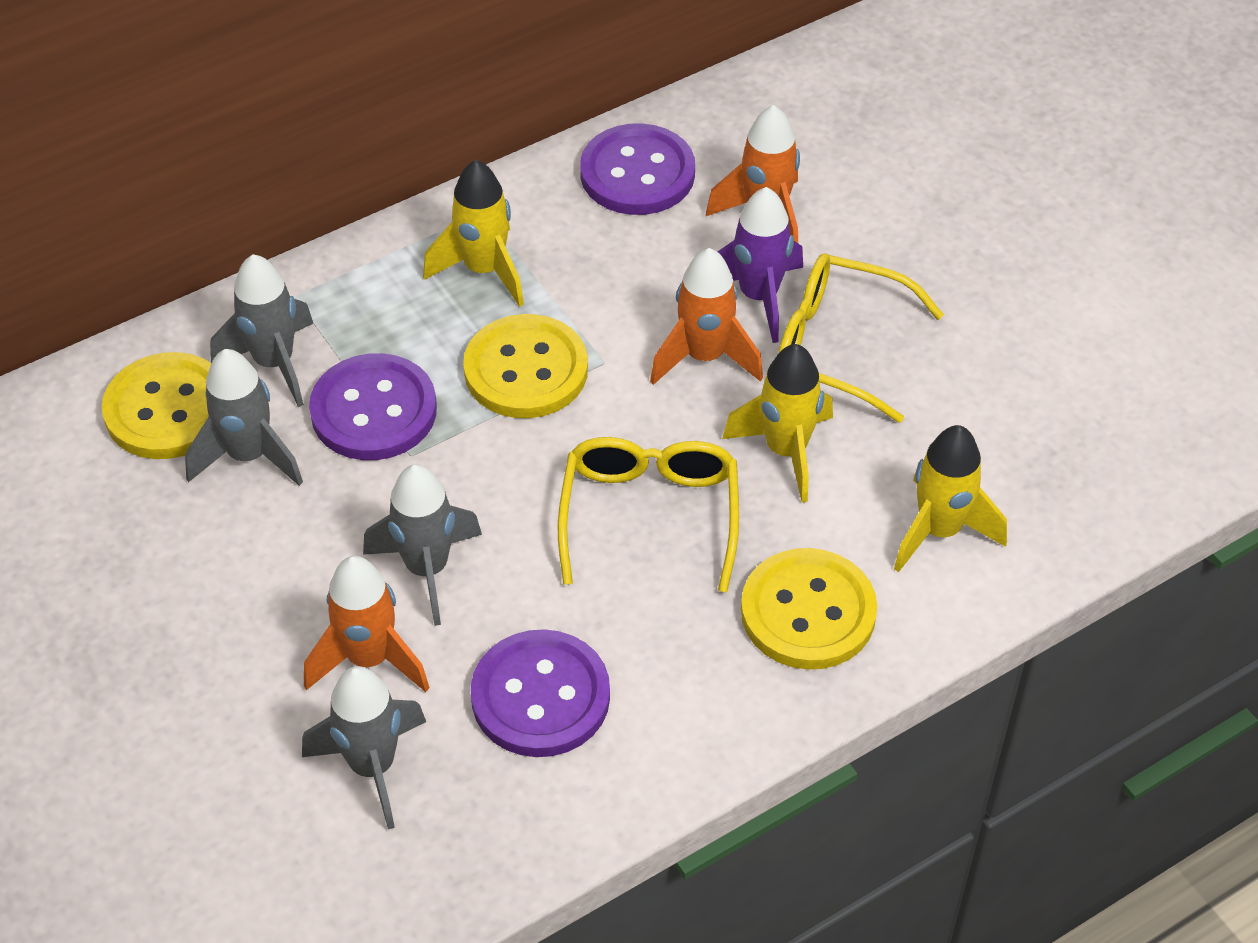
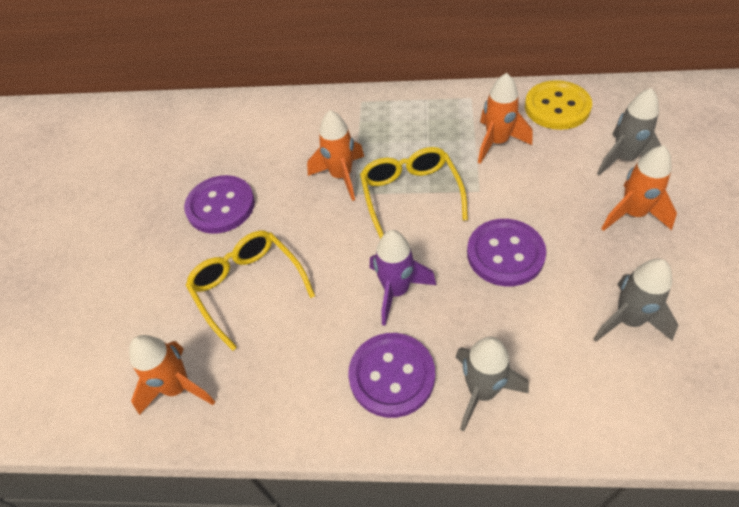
grey rocket: 4 -> 3
orange rocket: 3 -> 4
yellow button: 3 -> 1
yellow rocket: 3 -> 0

